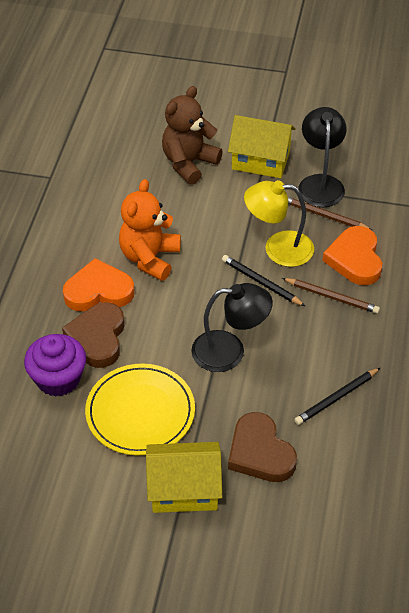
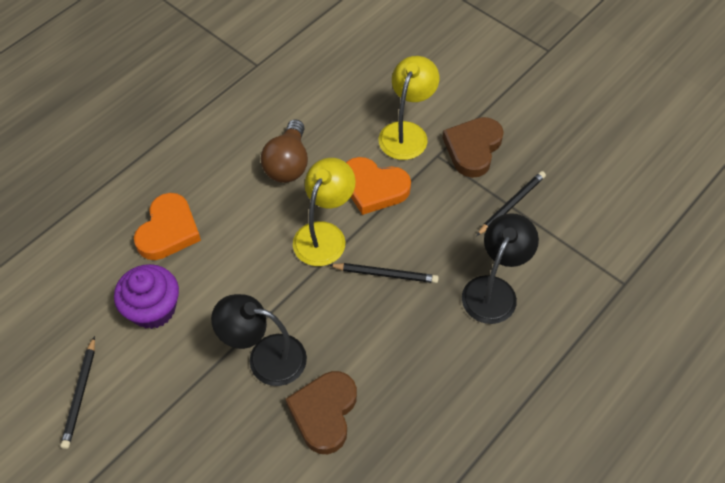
black pencil: 2 -> 3
brown light bulb: 0 -> 1
brown pencil: 2 -> 0
brown teddy bear: 1 -> 0
orange teddy bear: 1 -> 0
yellow house: 2 -> 0
yellow lamp: 1 -> 2
yellow plate: 1 -> 0

